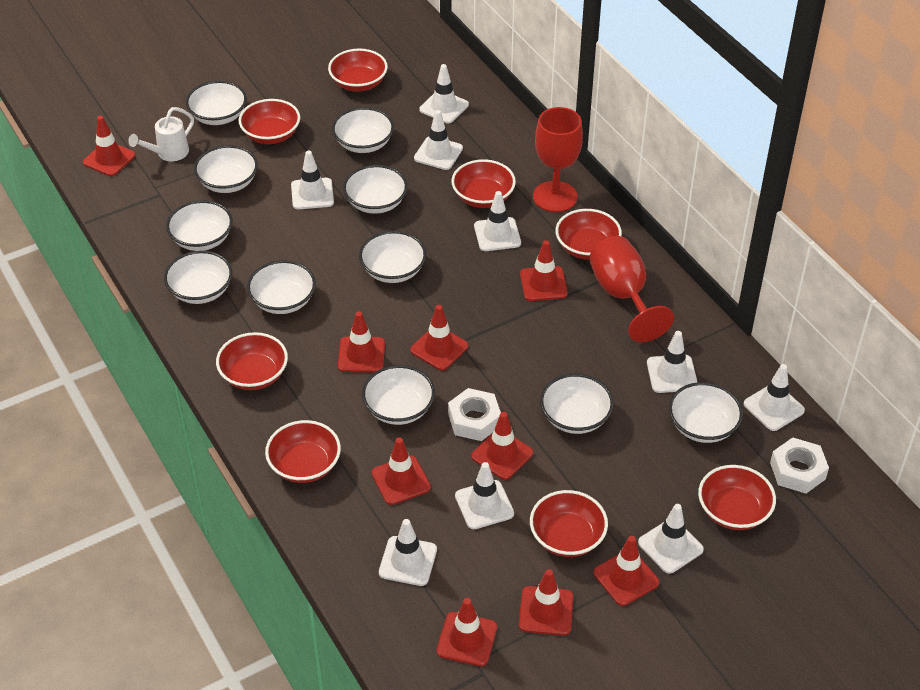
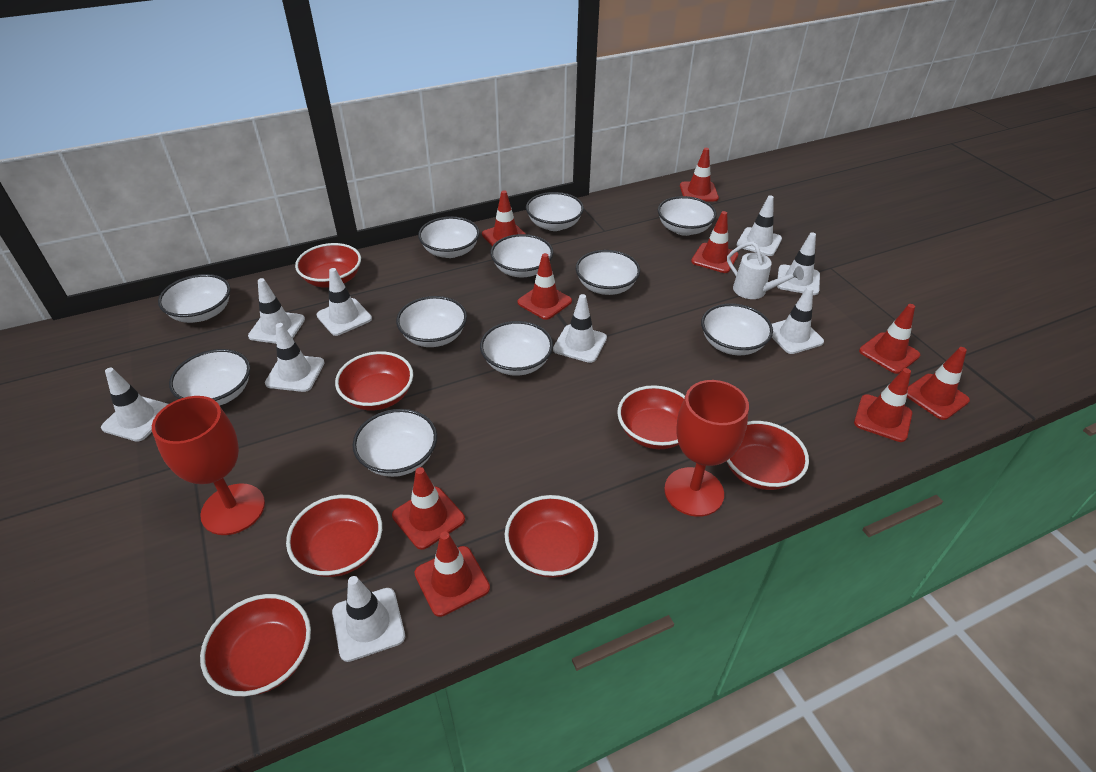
red bowl: 8 -> 7
white nut: 2 -> 0

